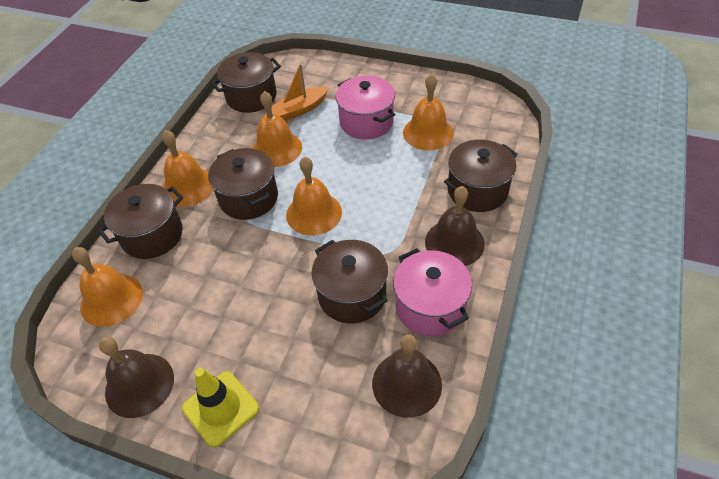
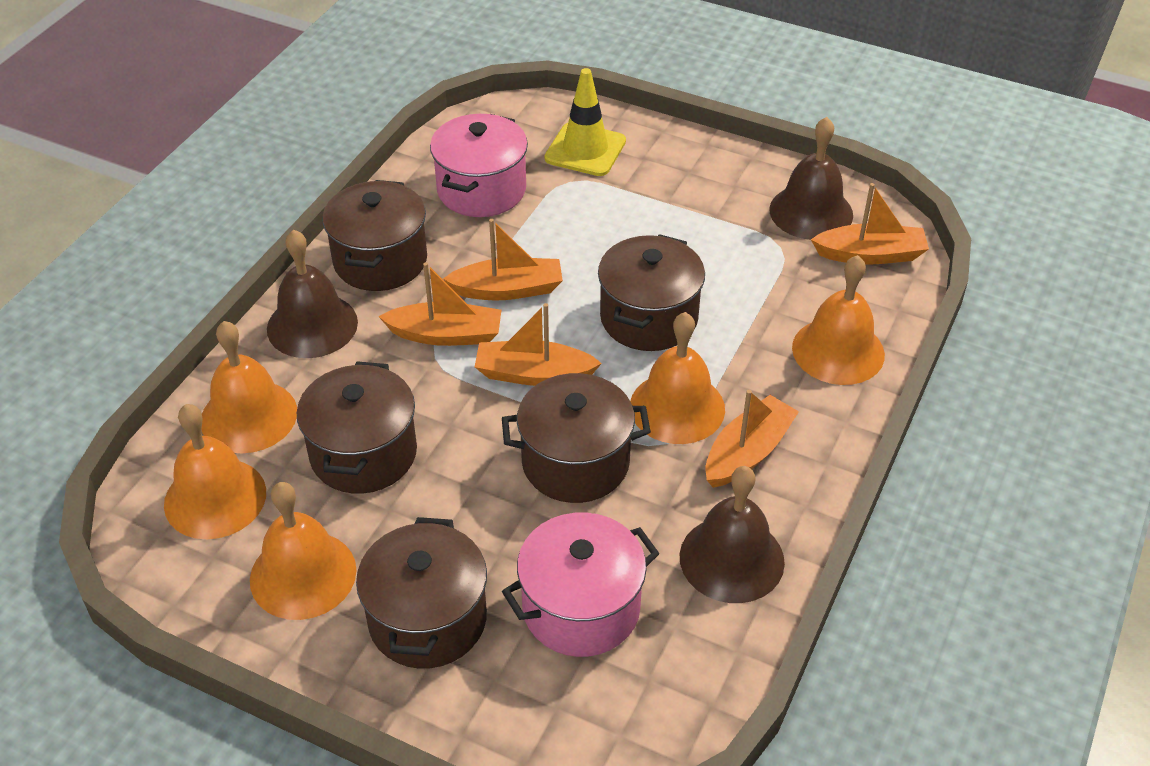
orange boat: 1 -> 5

